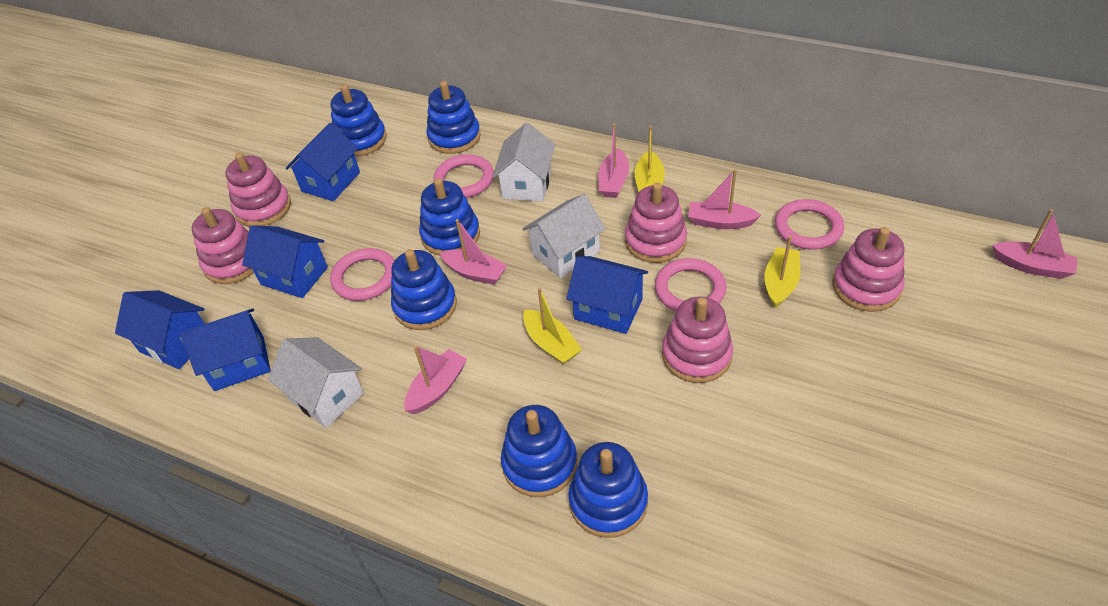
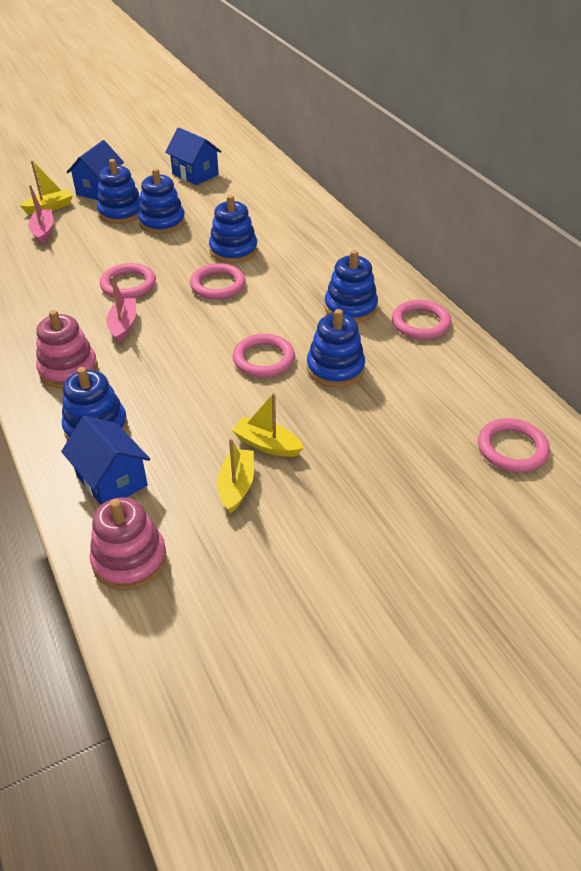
blue house: 5 -> 3
pink boat: 5 -> 2
pink ring: 4 -> 5
pink stacking toy: 5 -> 2
white house: 3 -> 0

